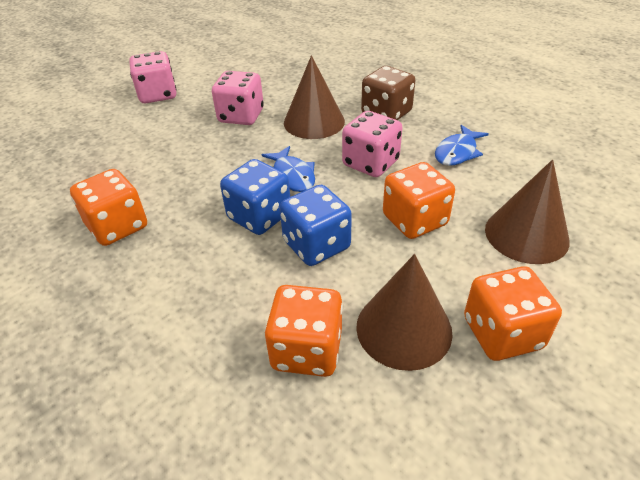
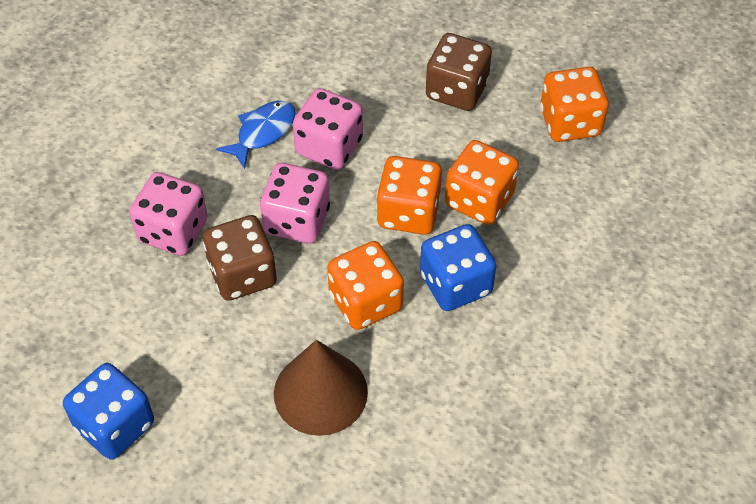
blue fish: 2 -> 1
brown cone: 3 -> 1
brown dice: 1 -> 2

